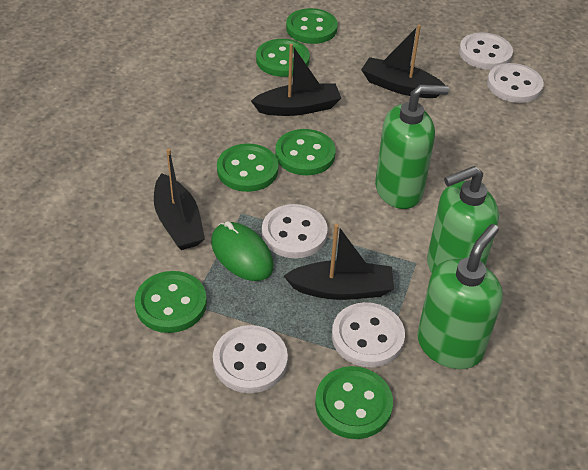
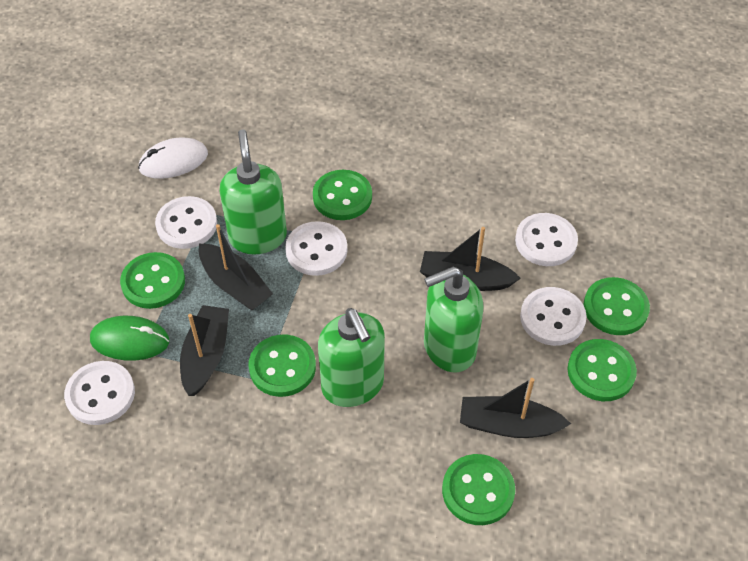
white mouse: 0 -> 1

